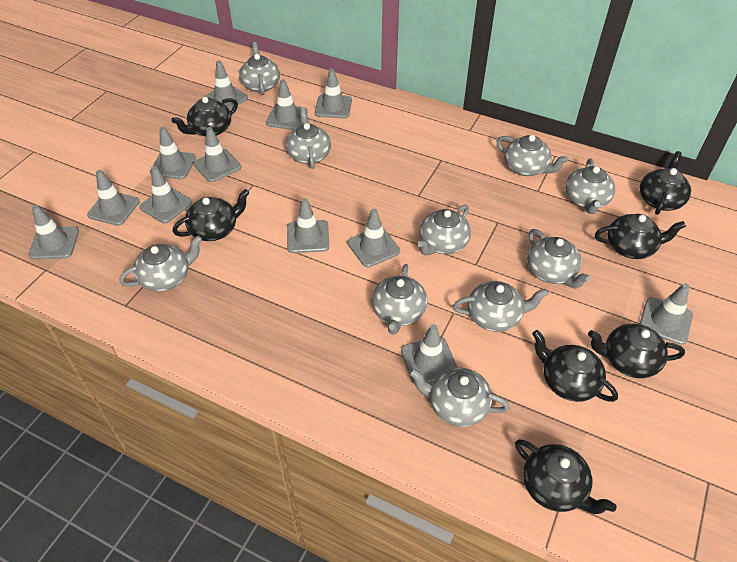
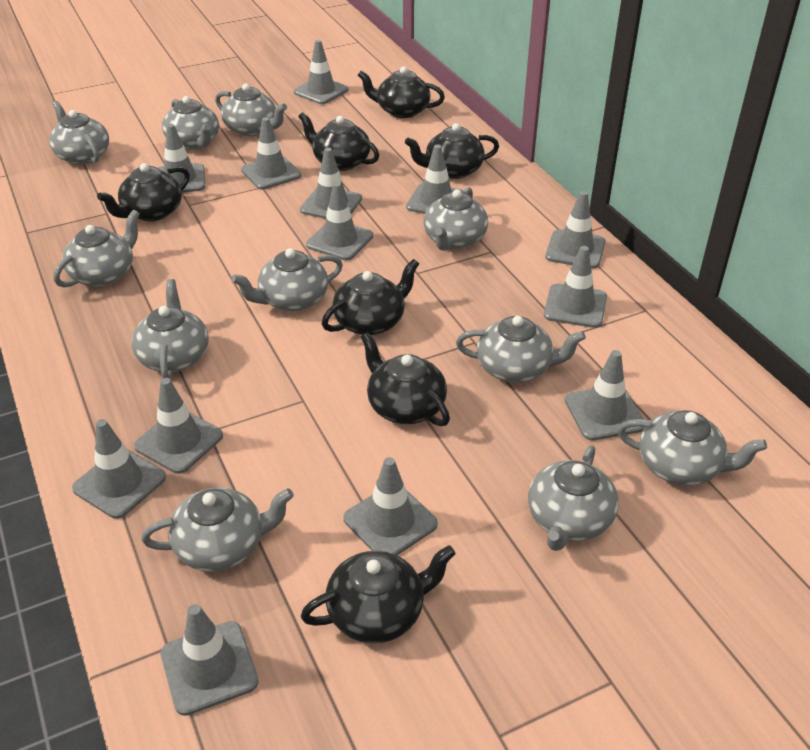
grey teapot: 10 -> 11
grey traffic cone: 12 -> 13

